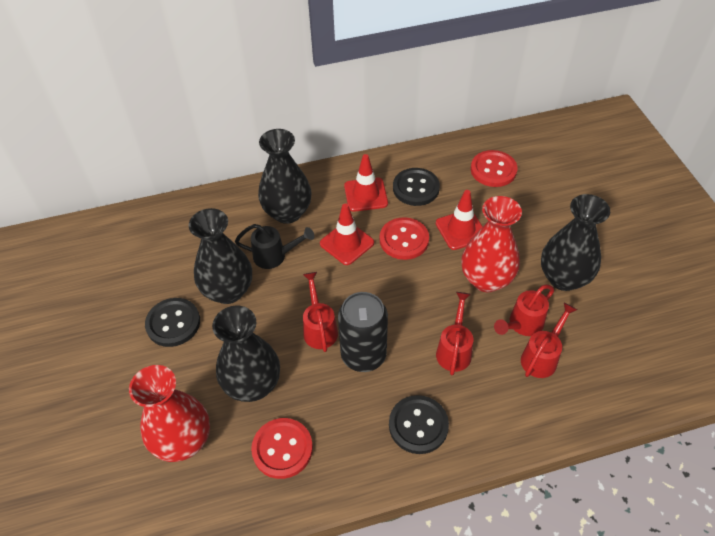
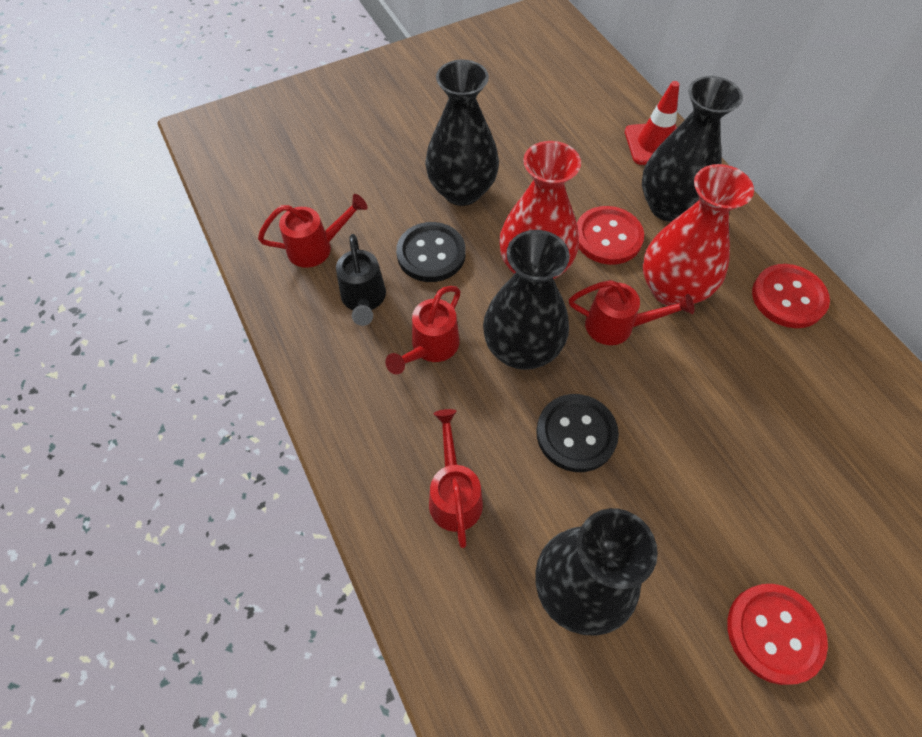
black button: 3 -> 2
black can: 1 -> 0
red traffic cone: 3 -> 1

